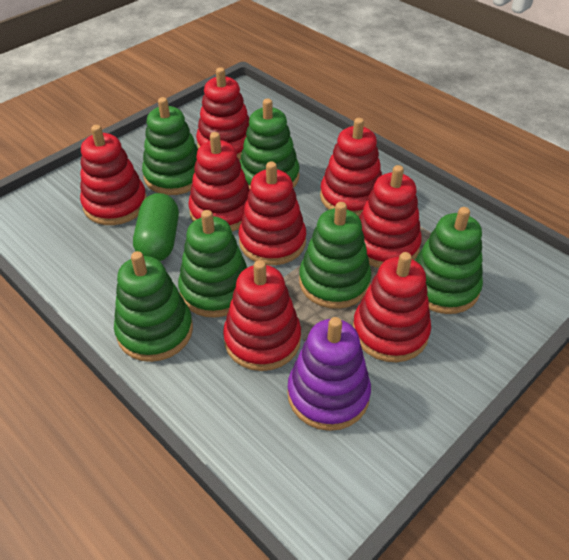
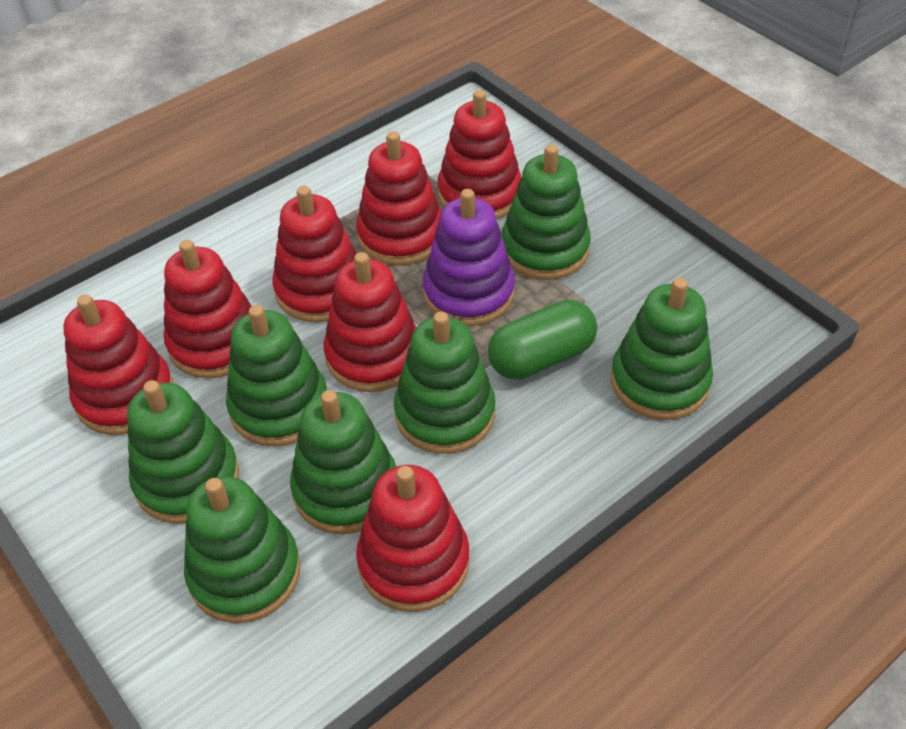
green stacking toy: 6 -> 7
red stacking toy: 8 -> 7

